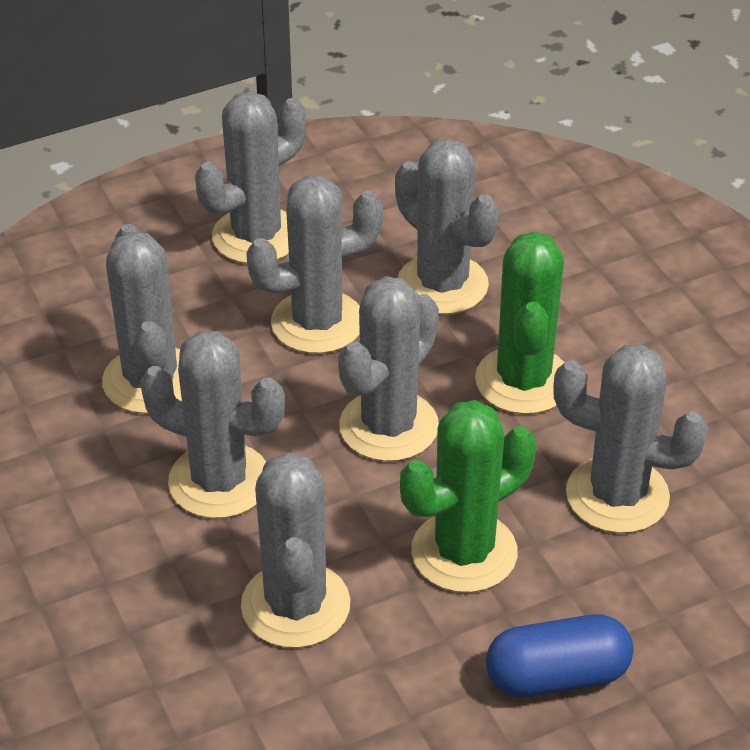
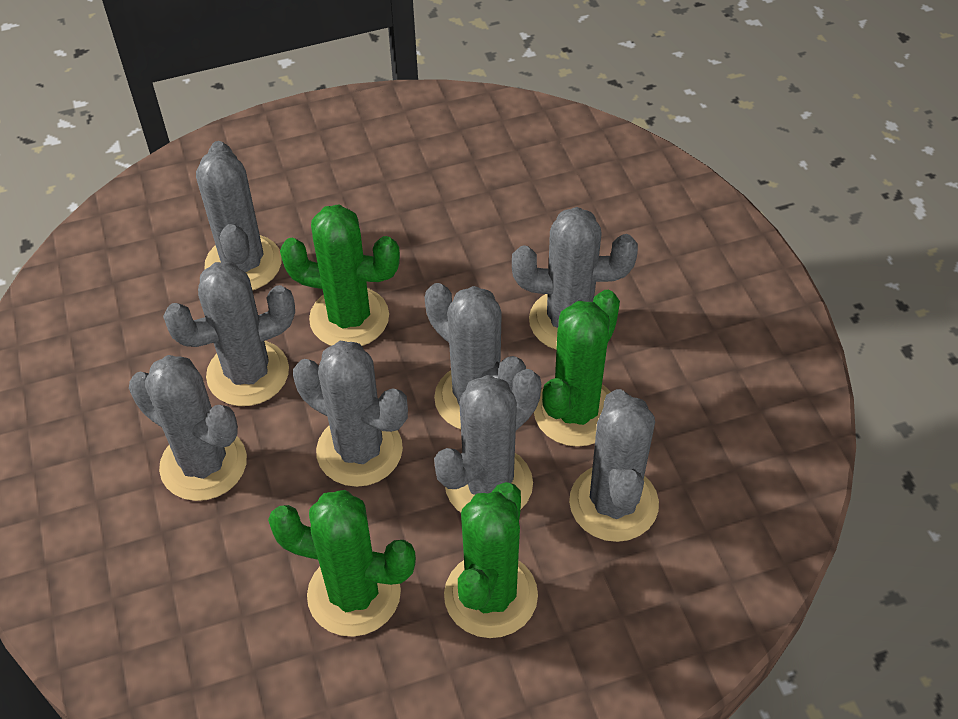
blue capsule: 1 -> 0
green cactus: 2 -> 4

